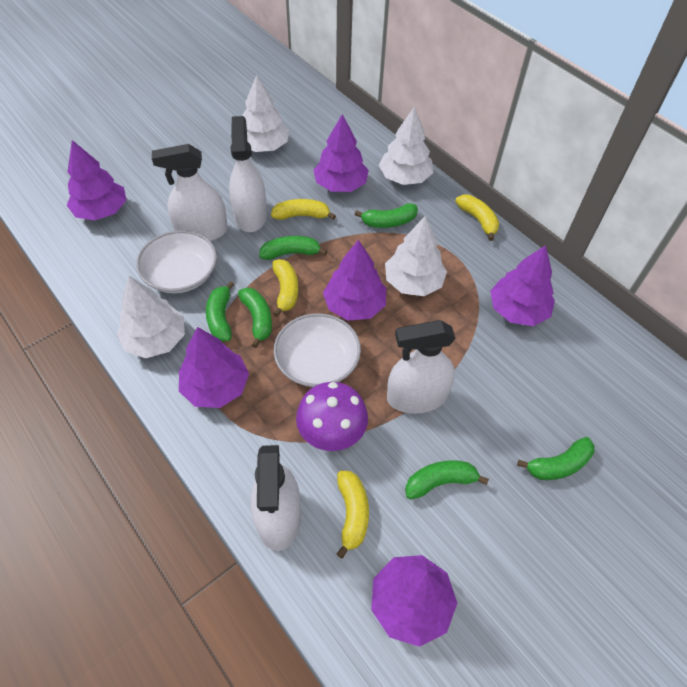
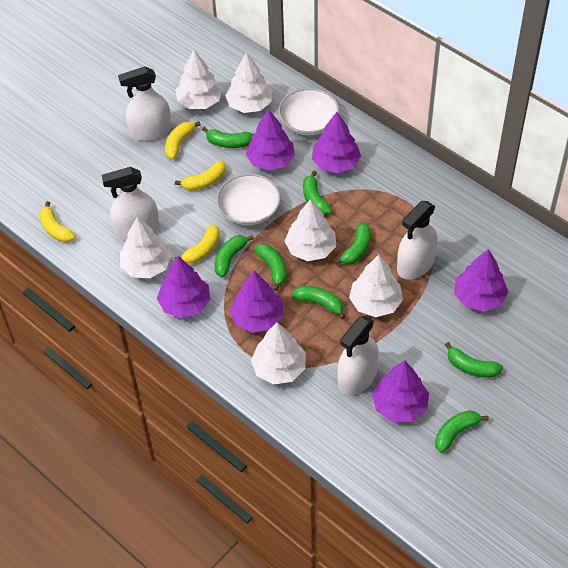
green banana: 6 -> 8
purple mushroom: 1 -> 0
white tree: 4 -> 6

